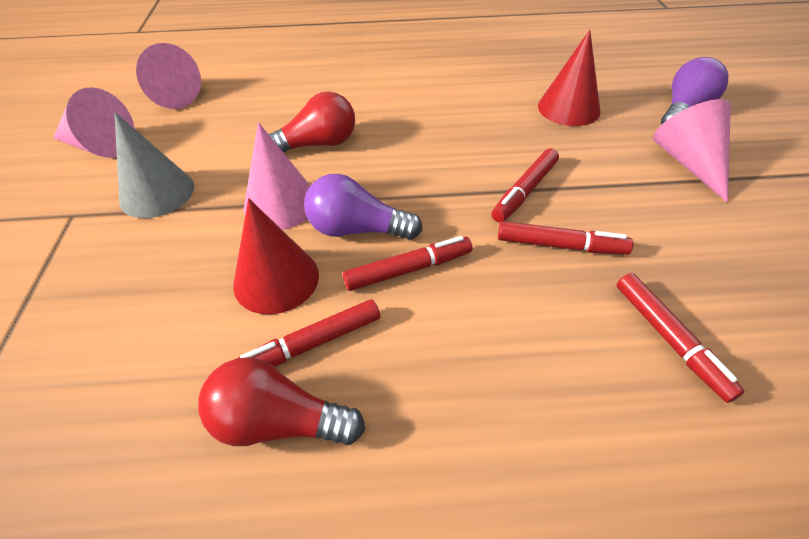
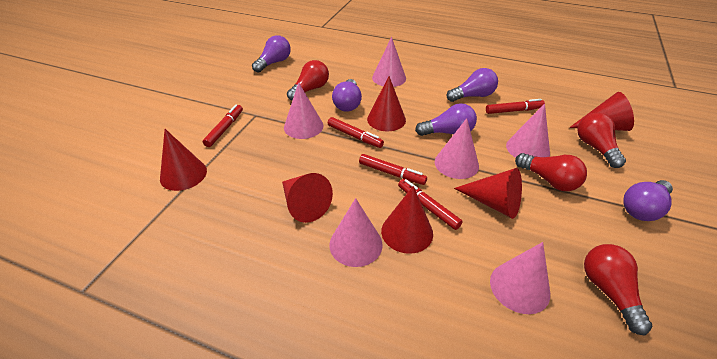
grey cone: 1 -> 0
pink cone: 4 -> 6
purple light bulb: 2 -> 5
red cone: 2 -> 6
red light bulb: 2 -> 4

